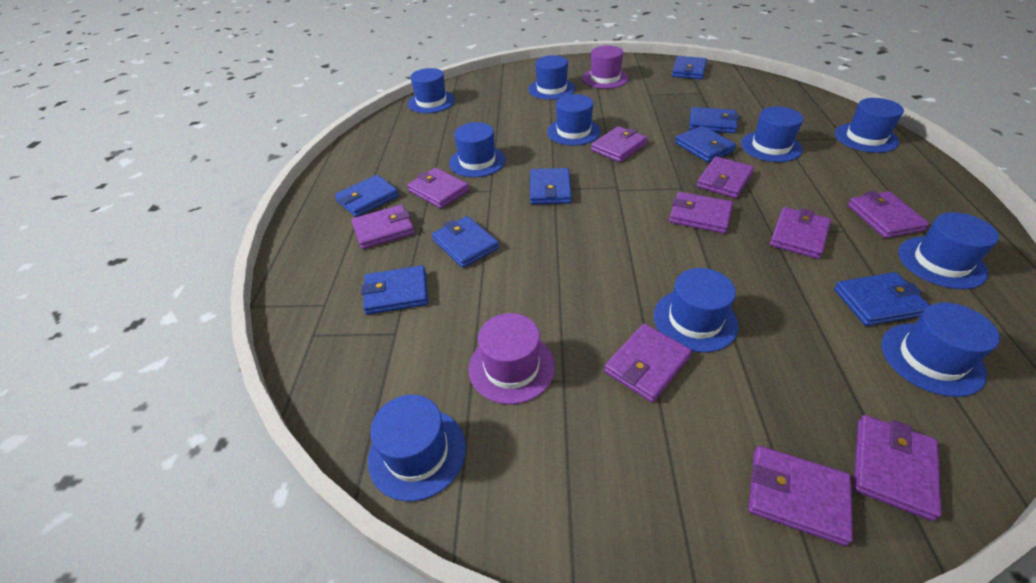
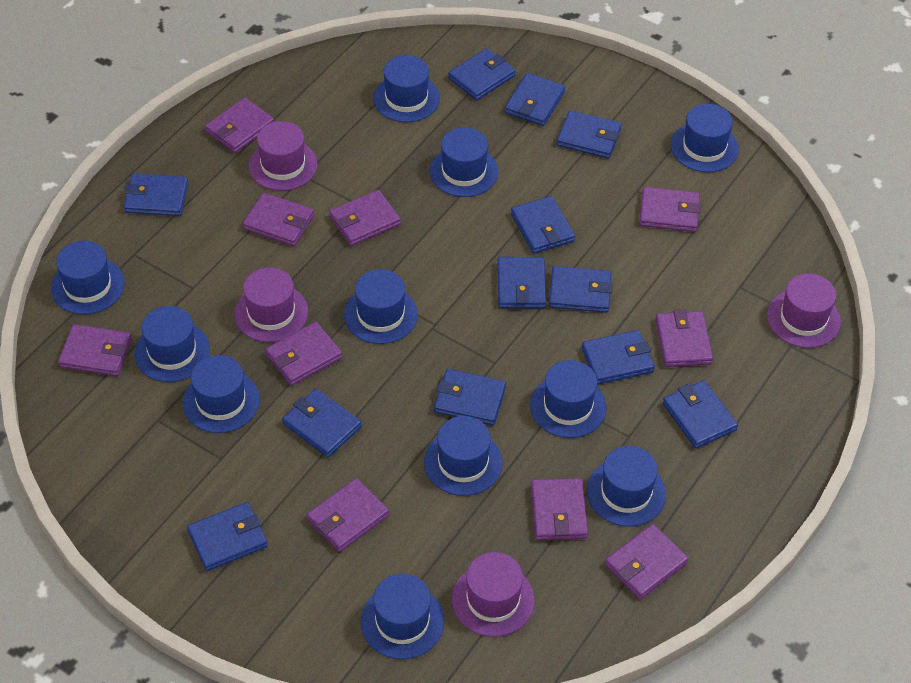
blue hat: 10 -> 11
blue wallet: 8 -> 12
purple hat: 2 -> 4

